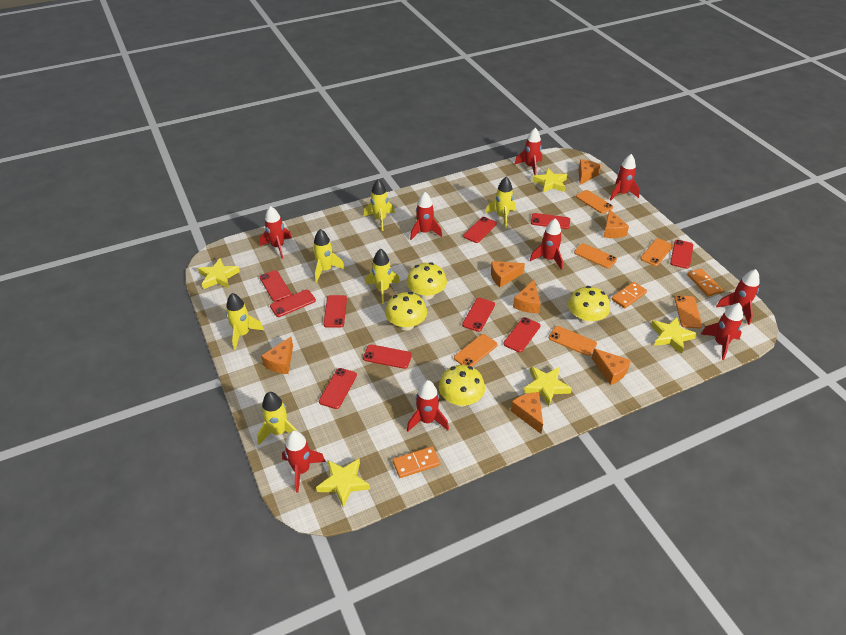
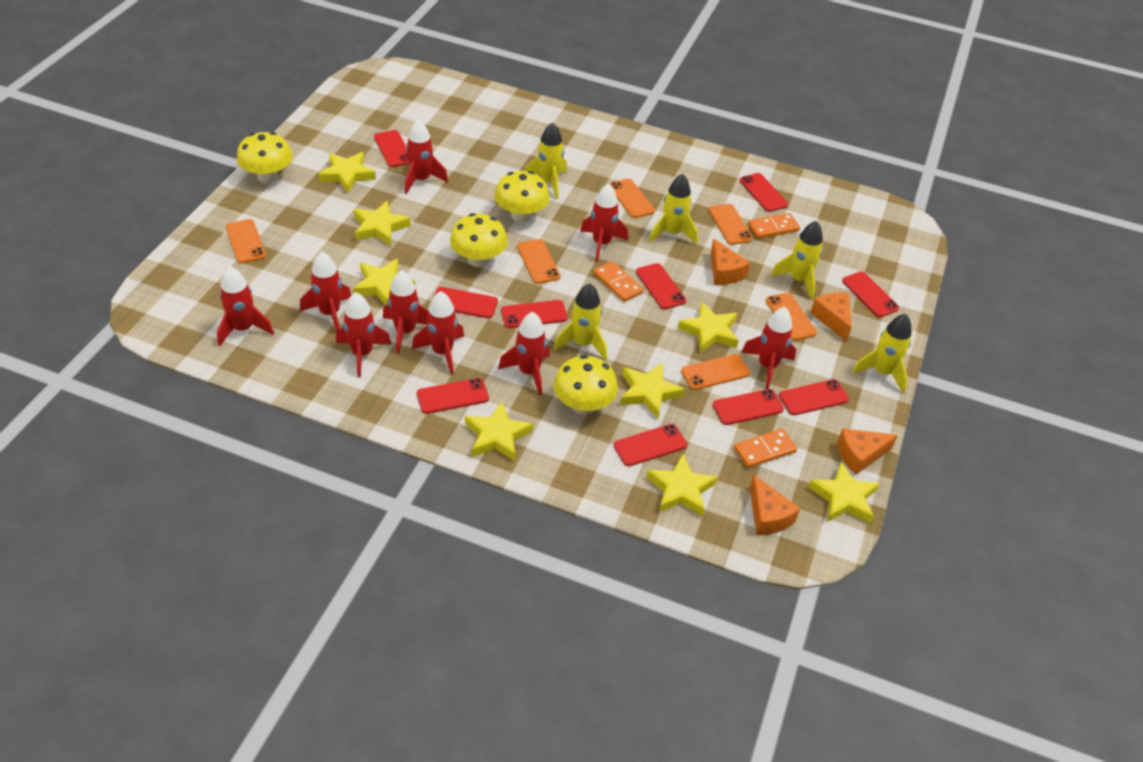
orange cheese: 7 -> 4
yellow rocket: 6 -> 5
yellow star: 5 -> 8

